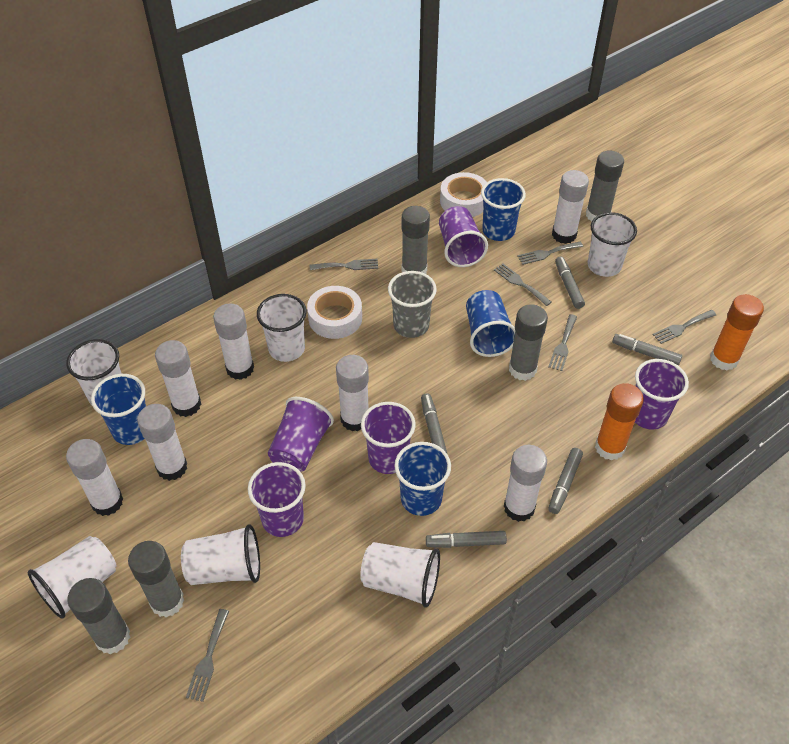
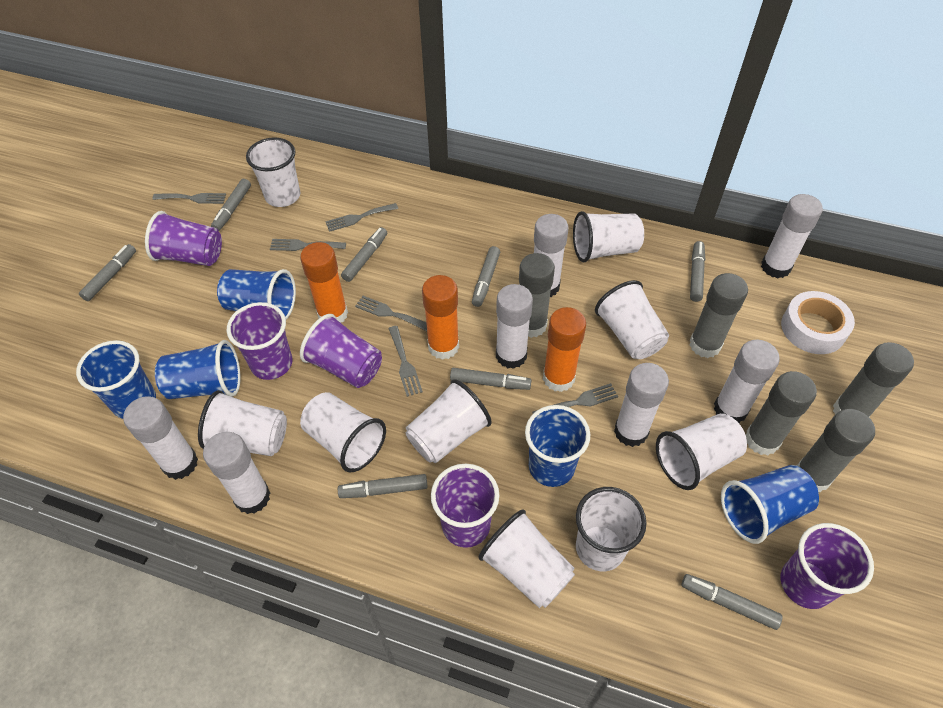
blue cup: 4 -> 5
grey cup: 1 -> 0
grey marker: 5 -> 8
orange glue stick: 2 -> 3
white cup: 6 -> 9
white tape: 2 -> 1

